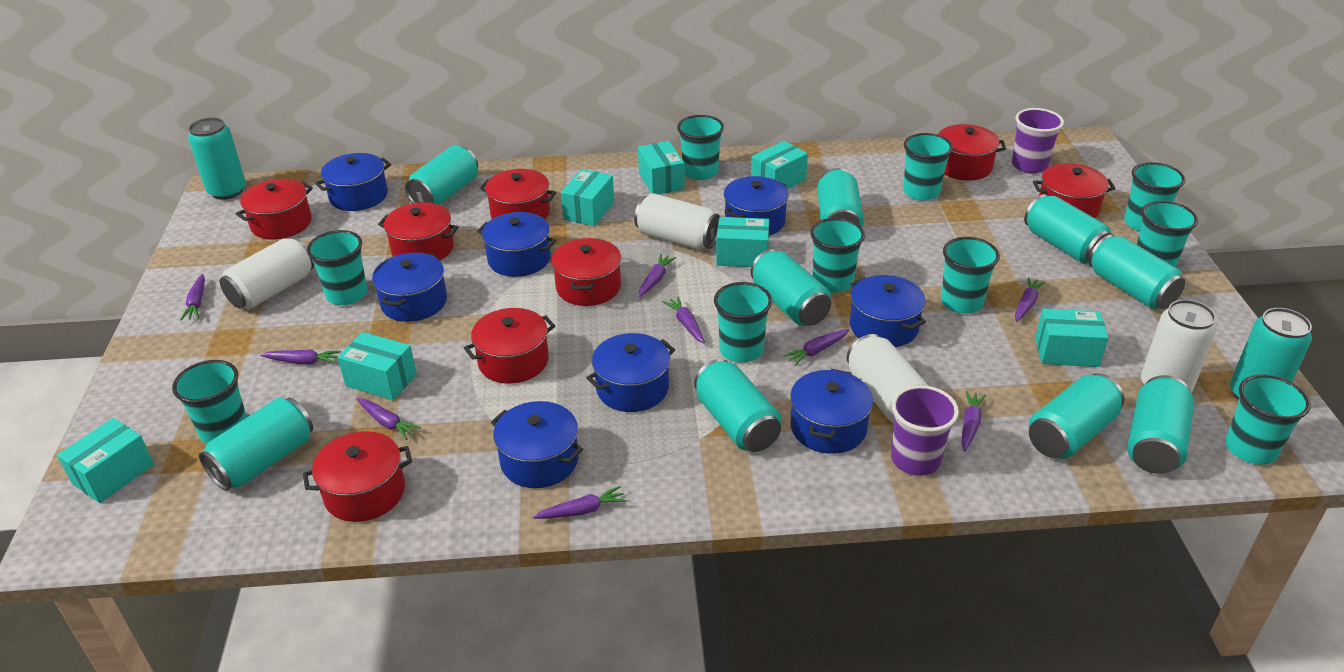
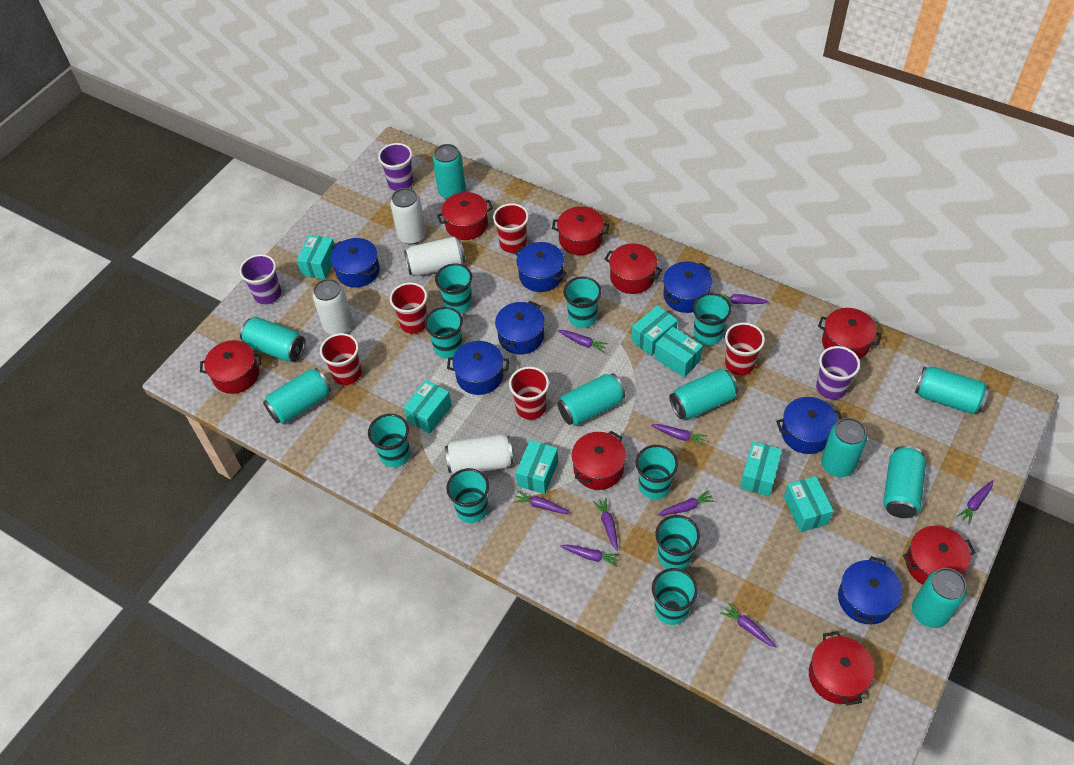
blue pot: 8 -> 7
purple cup: 2 -> 3
red cup: 0 -> 5
turquoise can: 11 -> 9
turquoise cup: 10 -> 9

